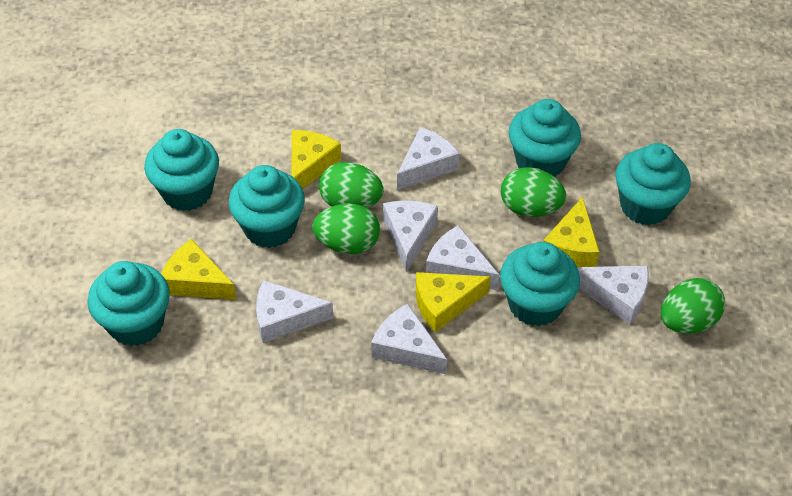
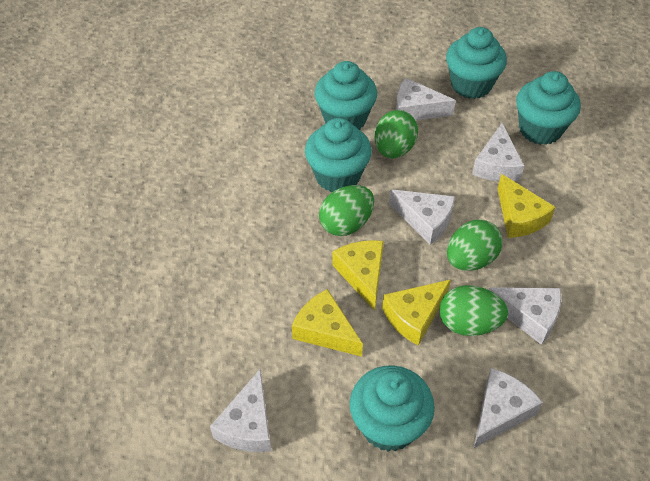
turquoise cupcake: 6 -> 5

